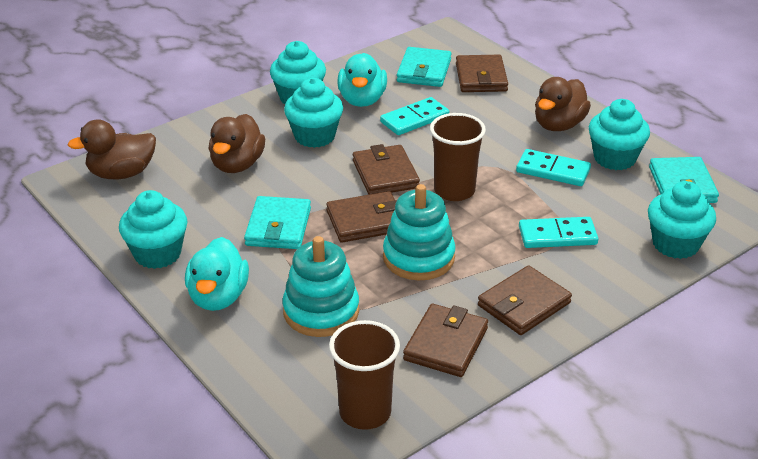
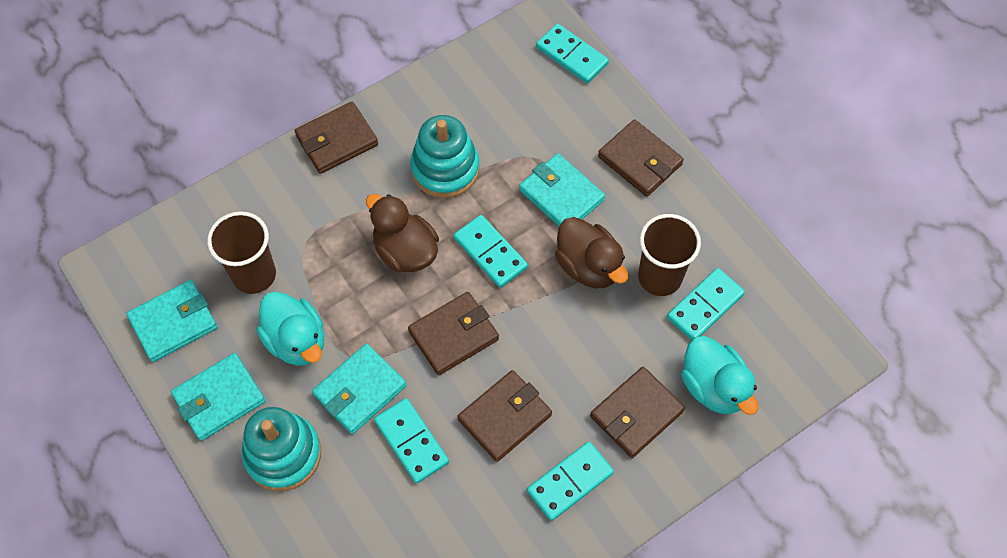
brown duck: 3 -> 2
turquoise cupcake: 5 -> 0
turquoise domino: 3 -> 5
turquoise wallet: 3 -> 4

